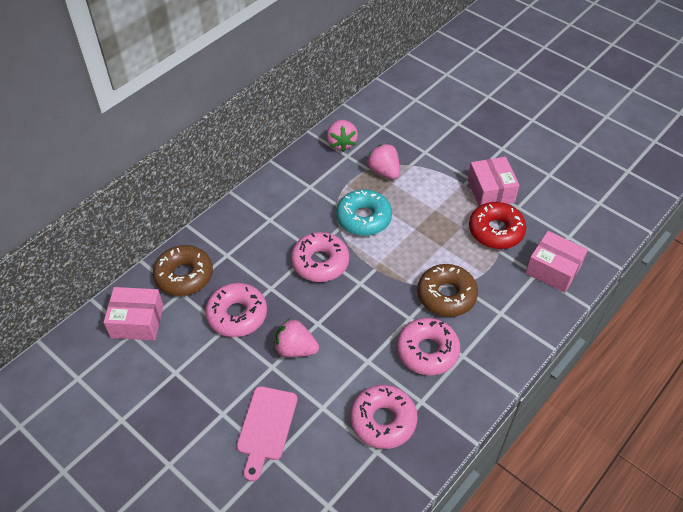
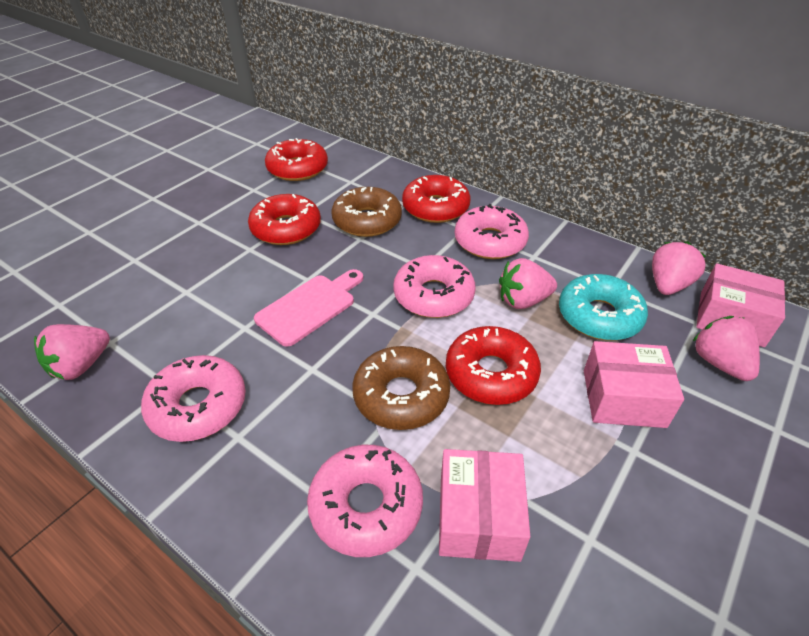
pink strawberry: 3 -> 4
red donut: 1 -> 4

